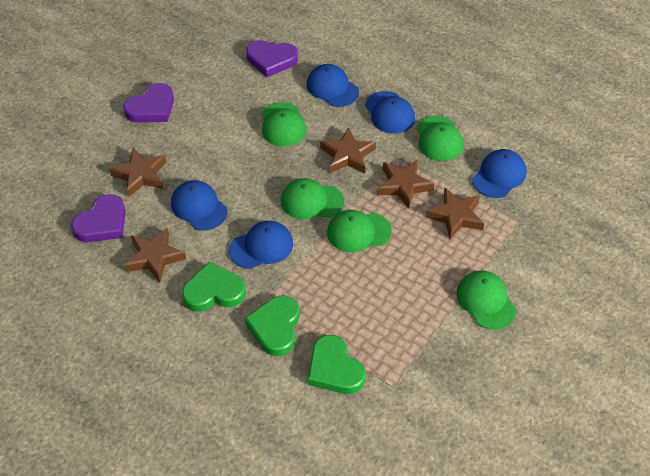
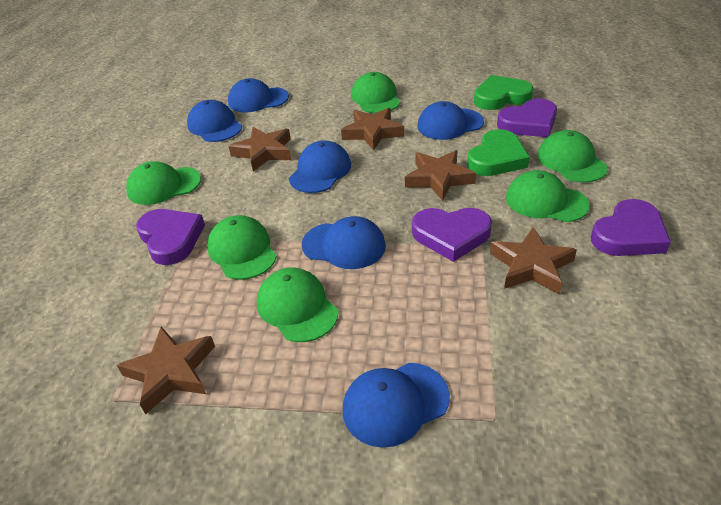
blue cap: 5 -> 6
green cap: 5 -> 6
green heart: 3 -> 2
purple heart: 3 -> 4

